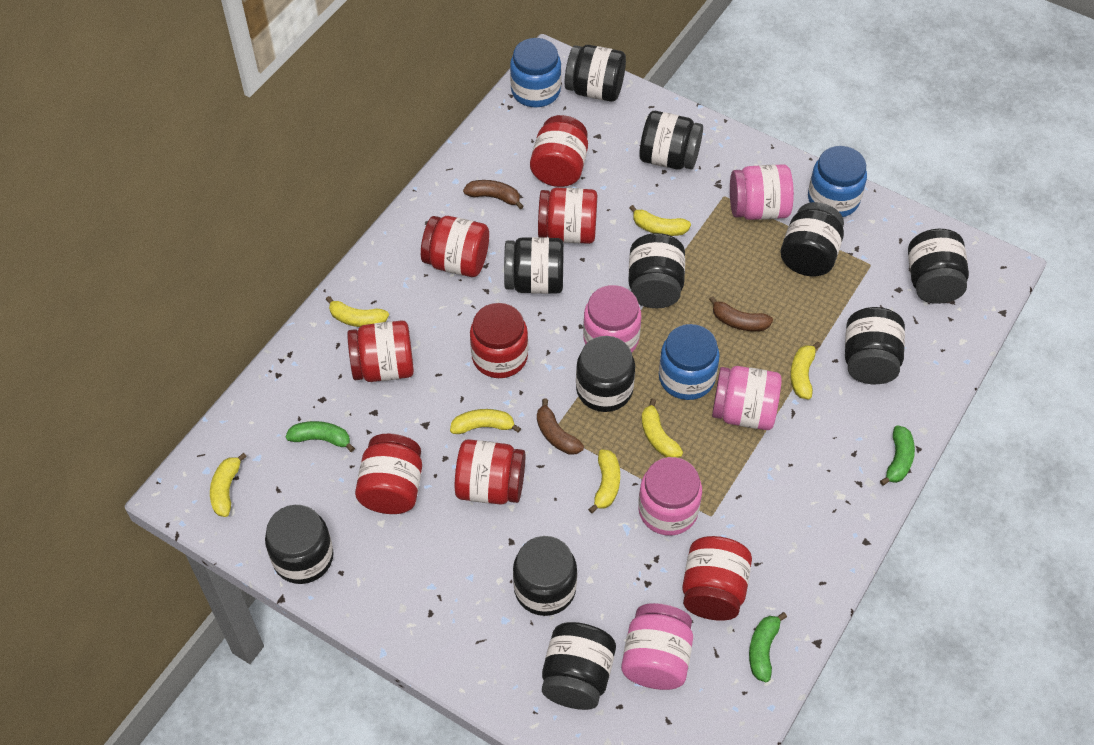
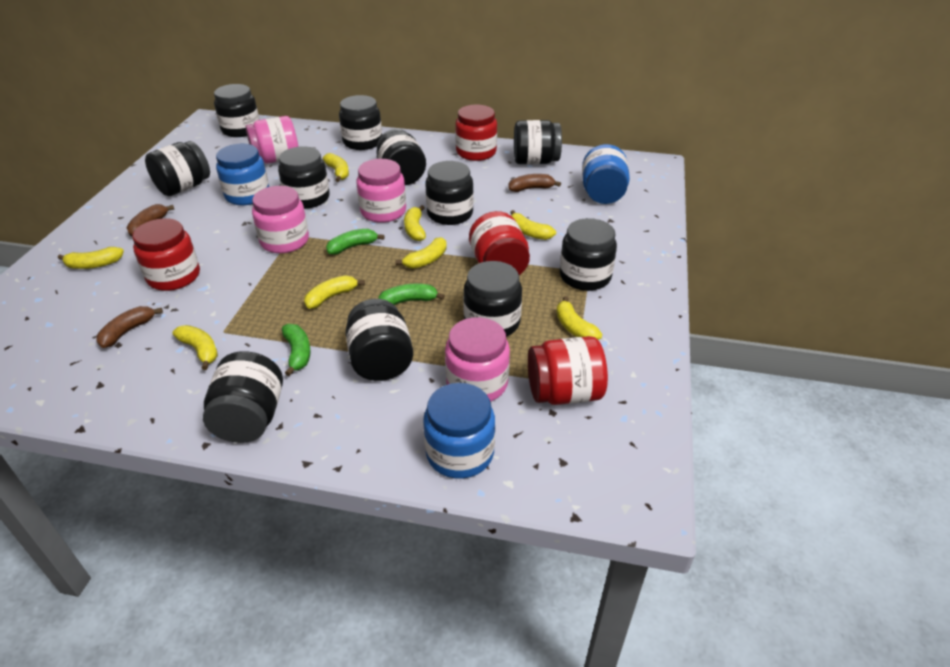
pink jar: 5 -> 4
red jar: 8 -> 4
yellow banana: 7 -> 8

